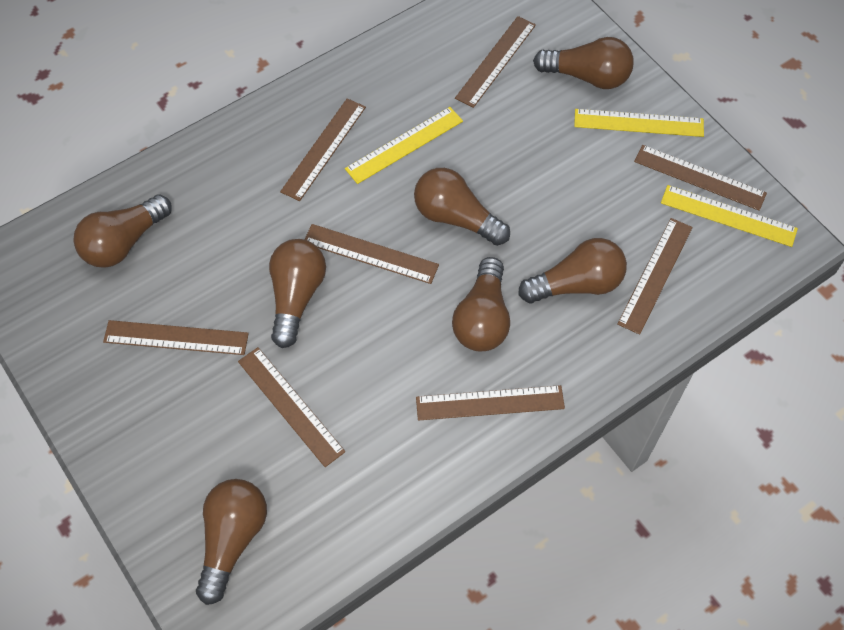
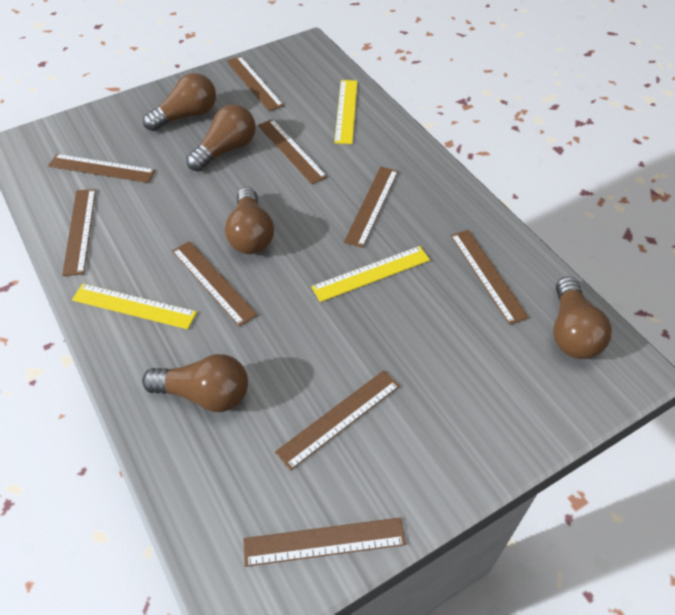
brown light bulb: 7 -> 5
brown ruler: 8 -> 9

